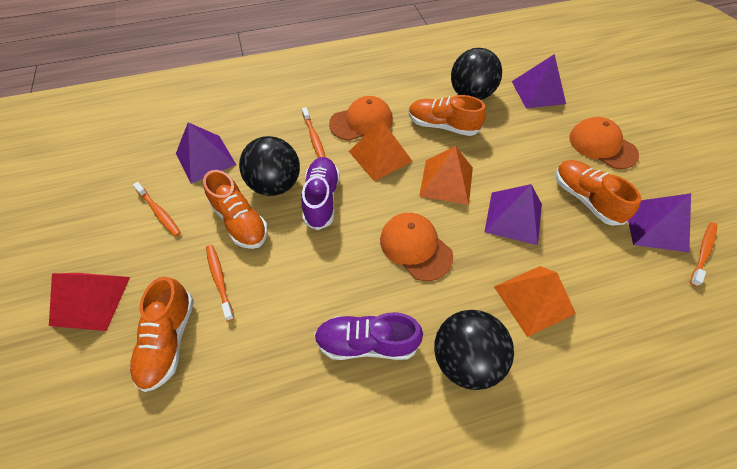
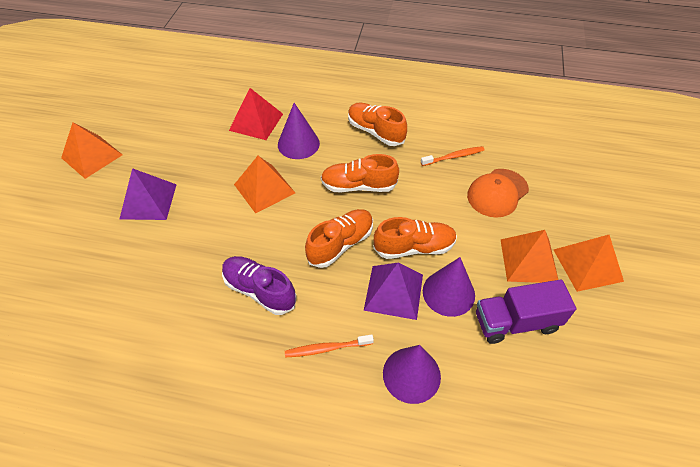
black ball: 3 -> 0
orange cap: 3 -> 1
orange pyramid: 3 -> 4
orange toothbrush: 4 -> 2
purple cone: 0 -> 3
purple pyramid: 4 -> 2
purple shoe: 2 -> 1
purple truck: 0 -> 1

